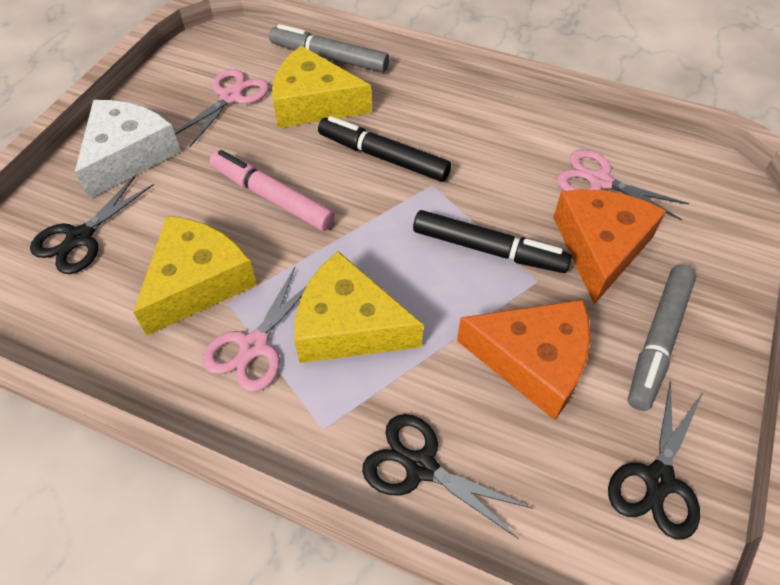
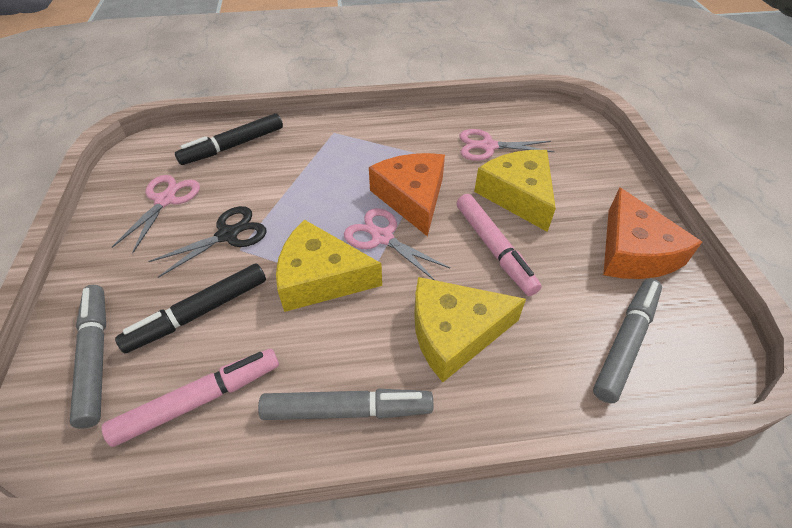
black scissors: 3 -> 1
grey marker: 2 -> 3
pink marker: 1 -> 2
white cheese: 1 -> 0

